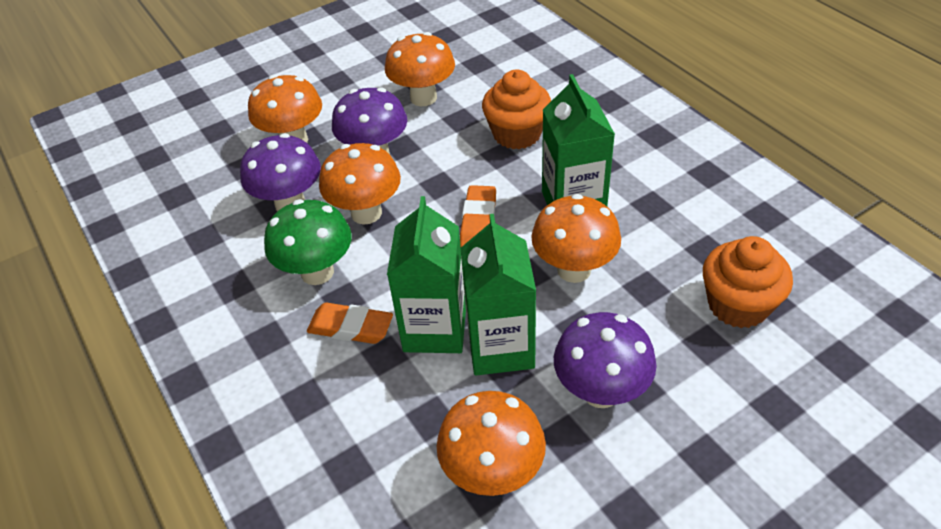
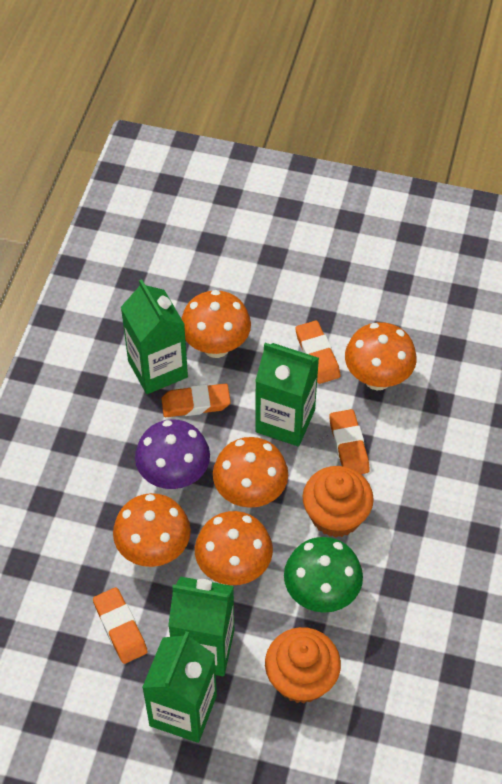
green carton: 3 -> 4
orange eraser: 2 -> 4
purple mushroom: 3 -> 1

